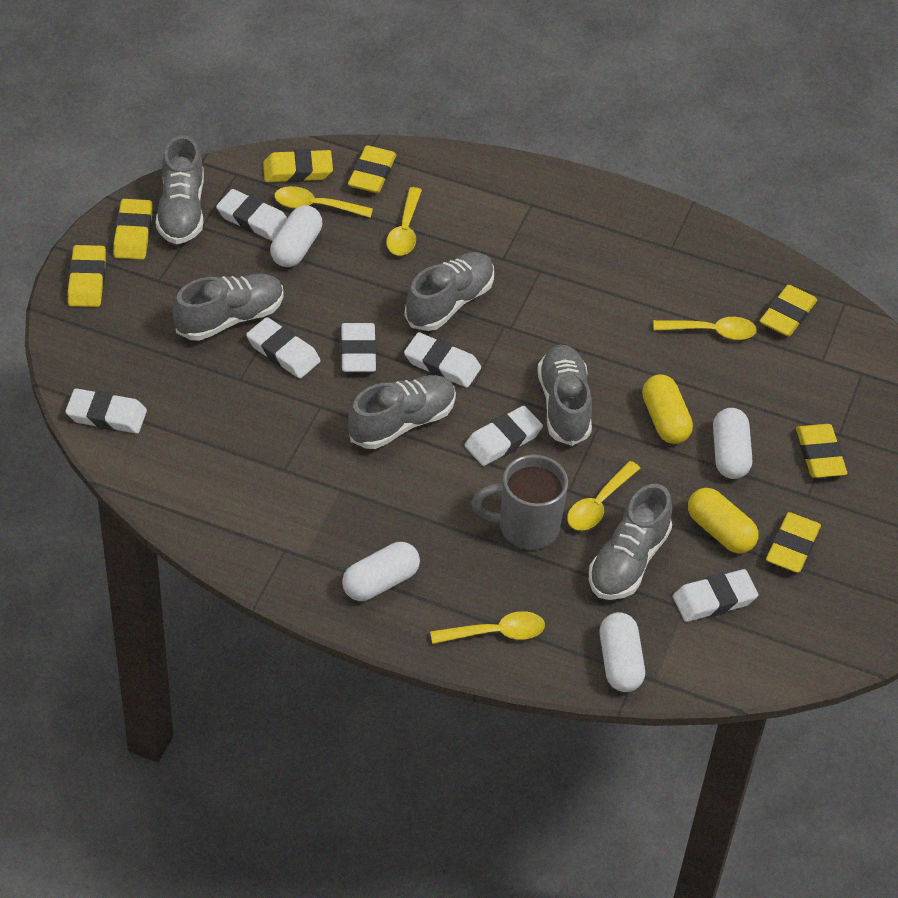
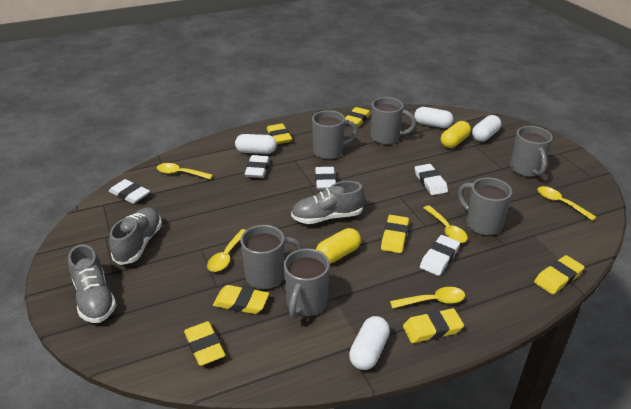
grey mug: 1 -> 6
grey shoe: 6 -> 3
white eraser: 7 -> 5

